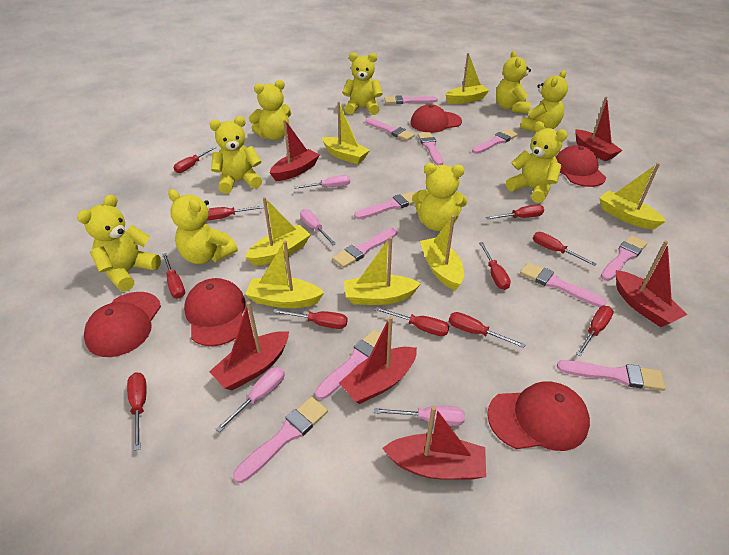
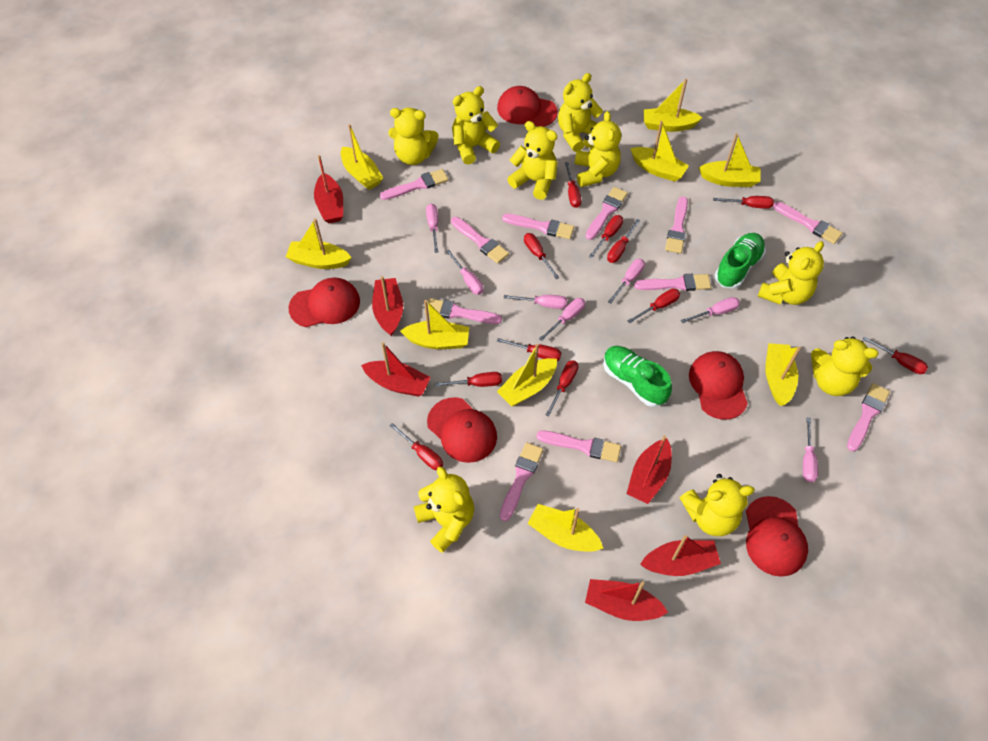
green shoe: 0 -> 2
pink screwdriver: 4 -> 7
yellow boat: 7 -> 9

